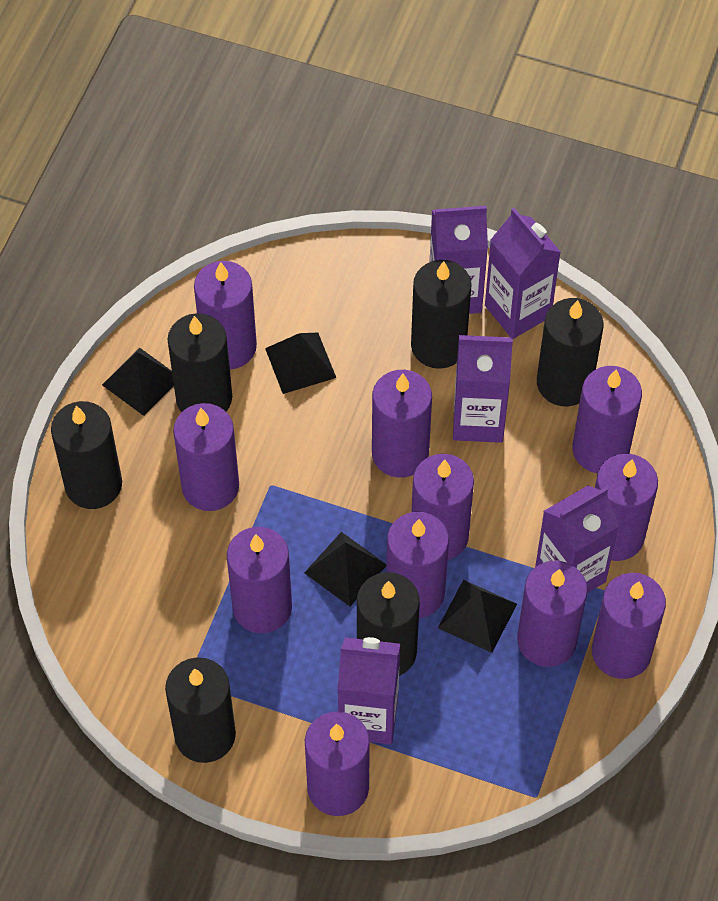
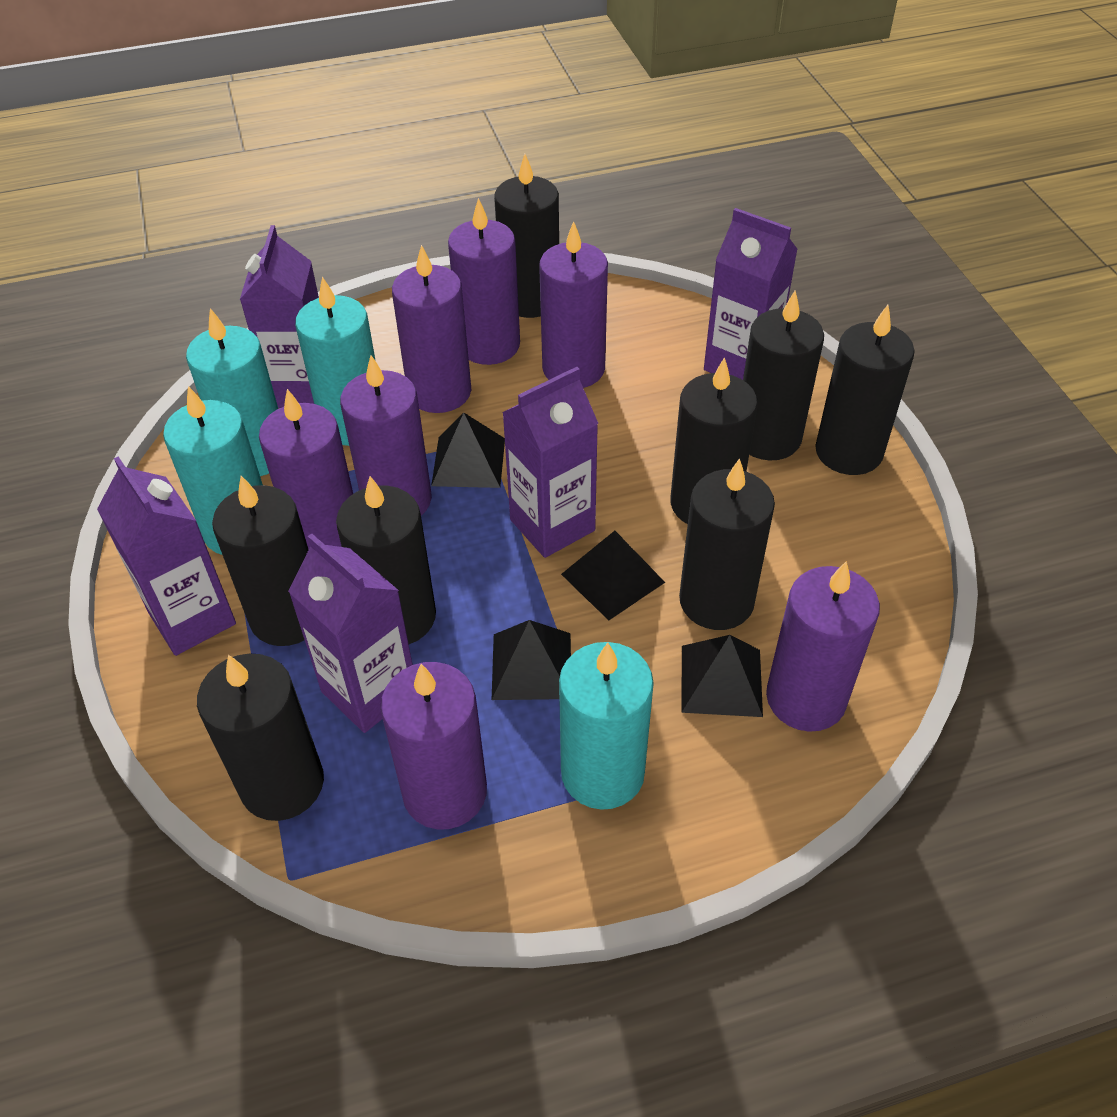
black candle: 6 -> 8
purple candle: 11 -> 7
turquoise candle: 0 -> 4

